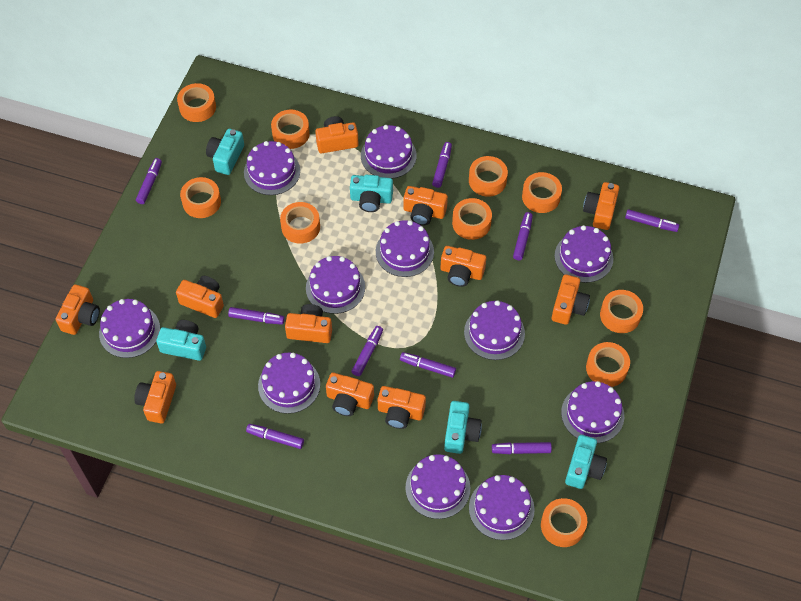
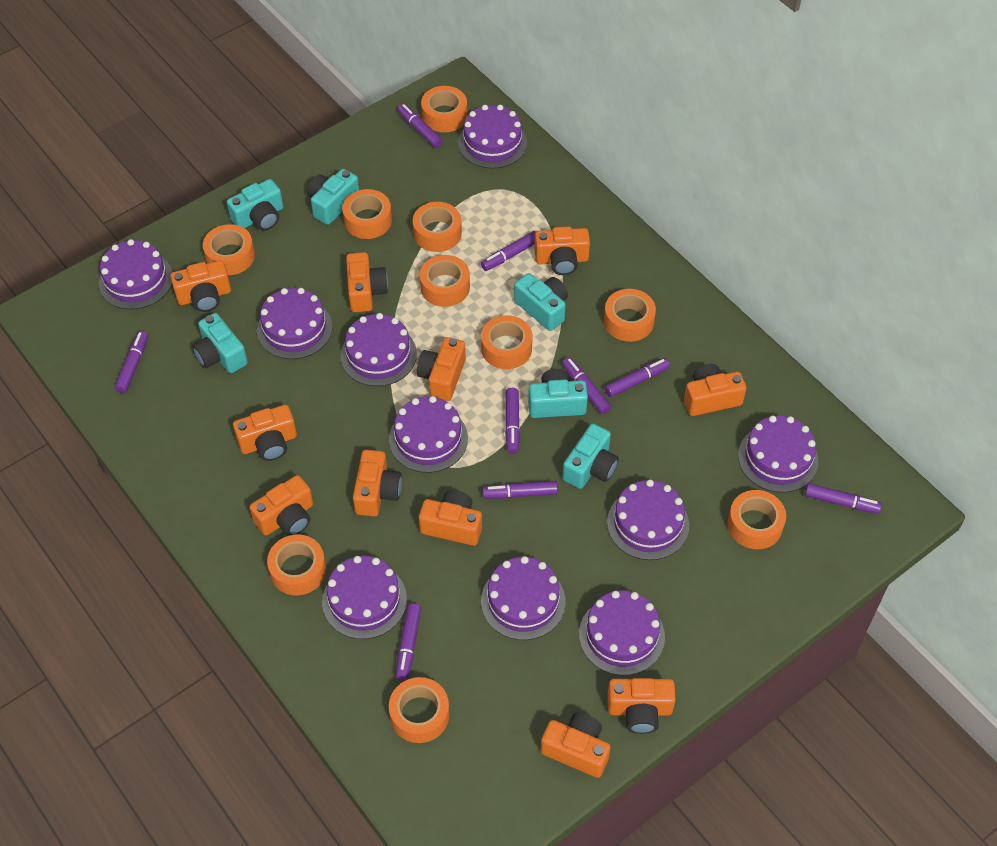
purple cake: 11 -> 10
turquoise camera: 5 -> 6

